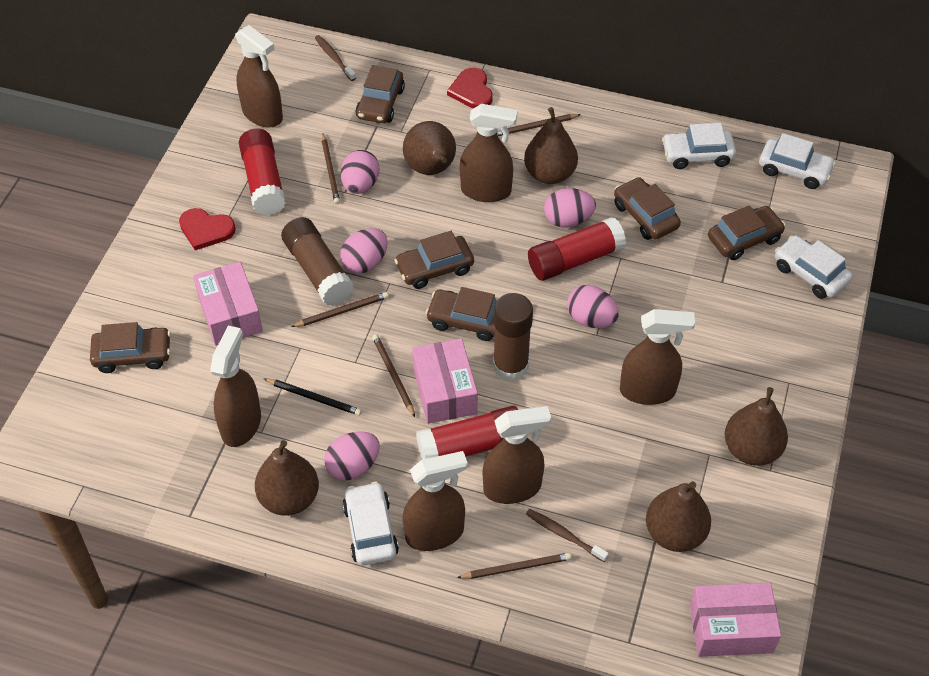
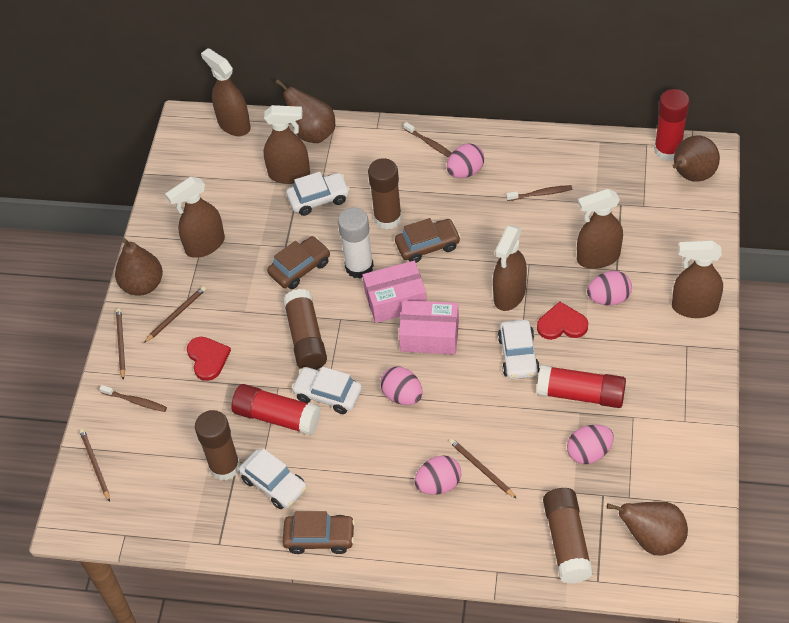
black pencil: 1 -> 0
brown car: 6 -> 3
brown glue stick: 2 -> 4
brown pear: 5 -> 4
brown pencil: 5 -> 4
brown toothbrush: 2 -> 3
pink box: 3 -> 2
white glue stick: 0 -> 1

